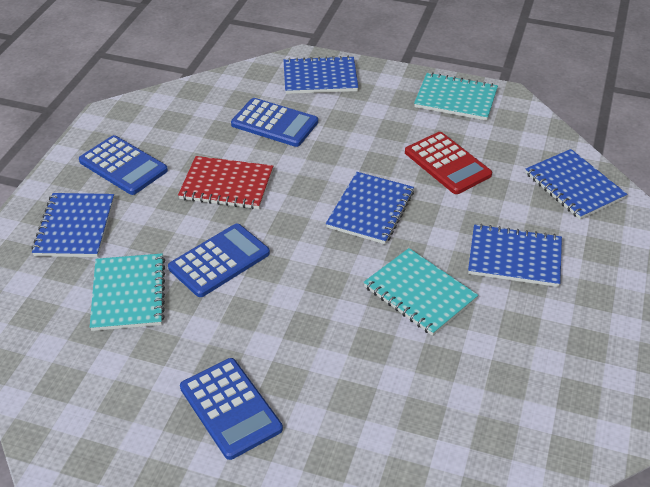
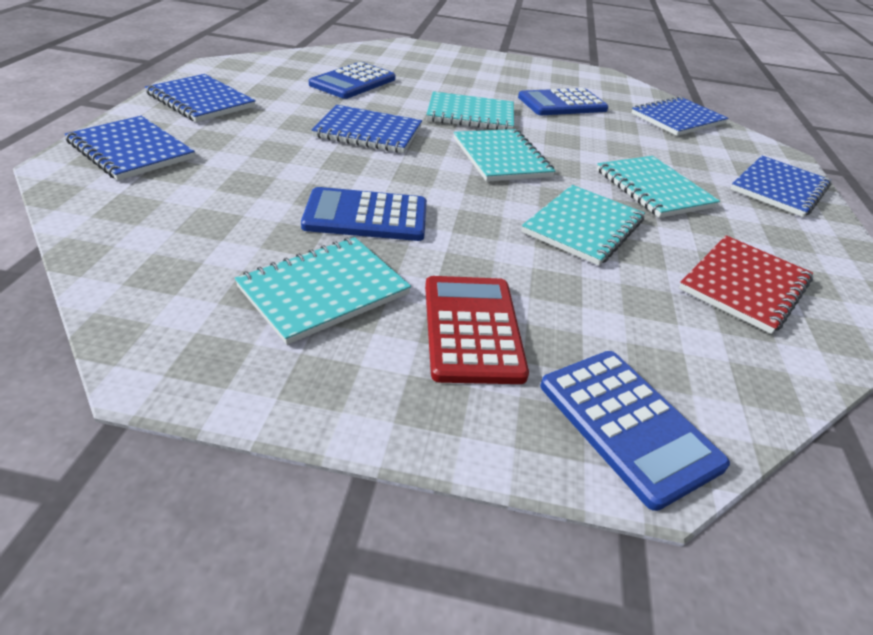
turquoise notebook: 3 -> 5

